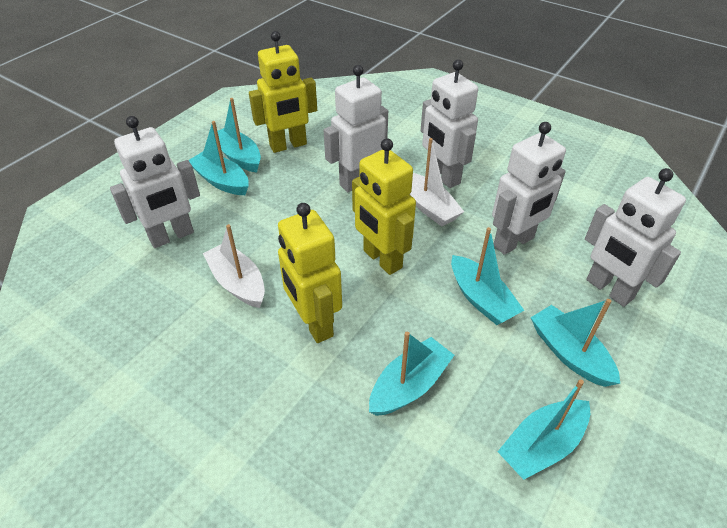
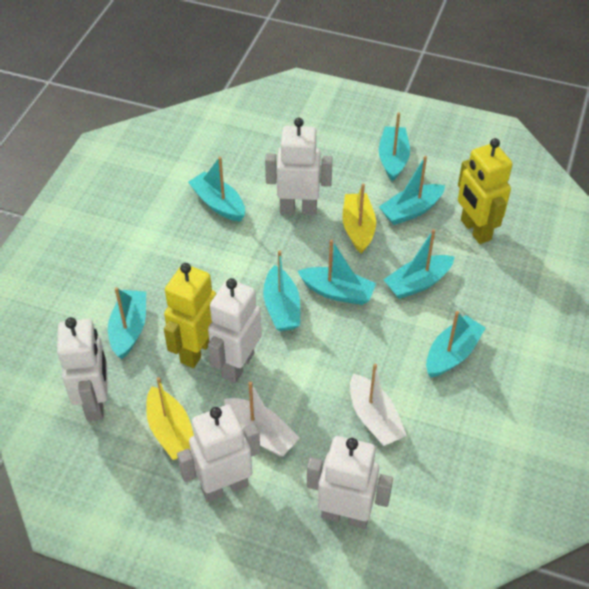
turquoise boat: 6 -> 8
yellow boat: 0 -> 2
yellow robot: 3 -> 2

